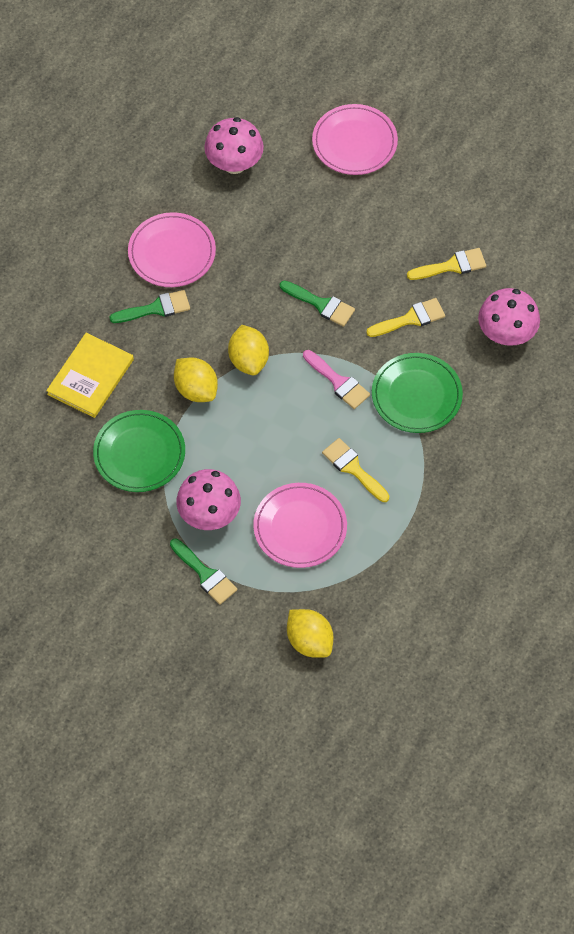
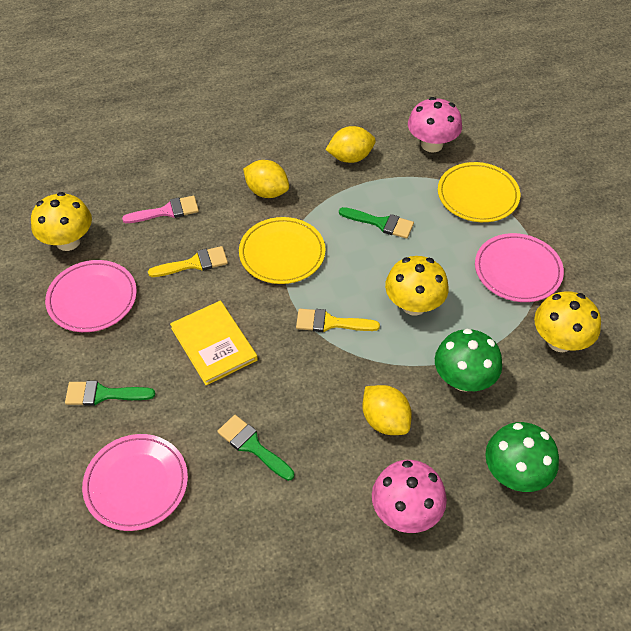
green mushroom: 0 -> 2
green plate: 2 -> 0
pink mushroom: 3 -> 2
yellow brush: 3 -> 2
yellow mushroom: 0 -> 3
yellow plate: 0 -> 2

